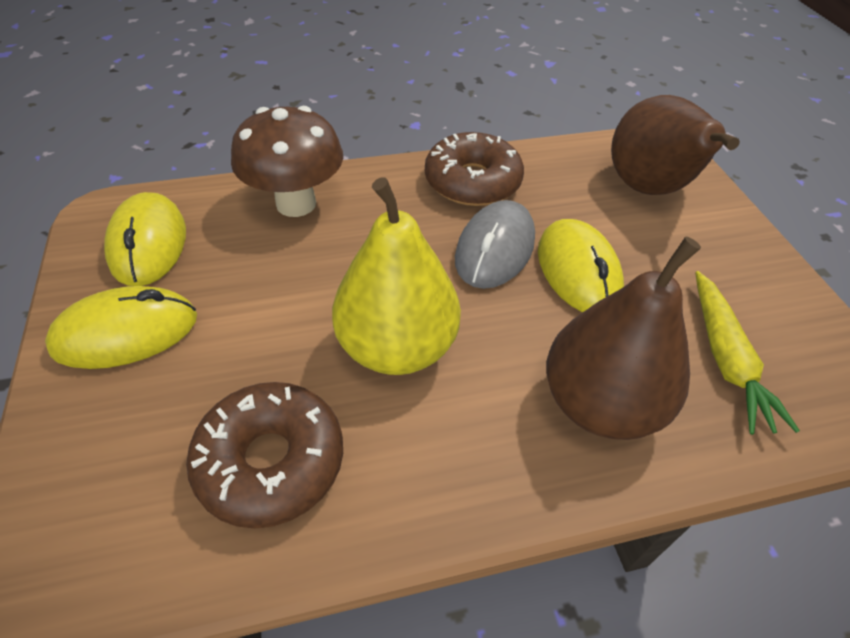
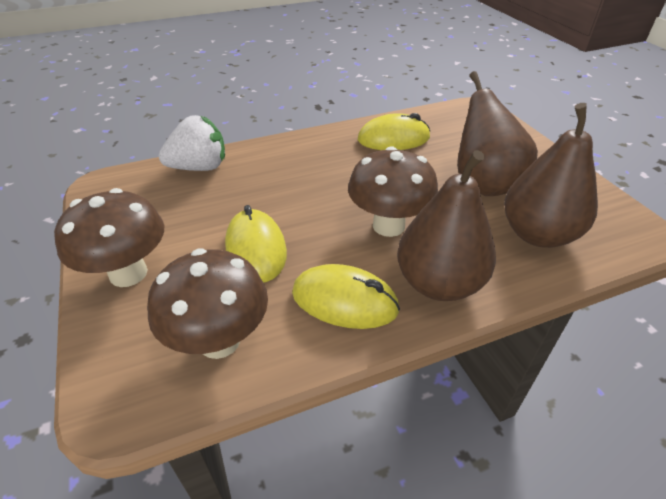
brown donut: 2 -> 0
brown mushroom: 1 -> 3
brown pear: 2 -> 3
grey mouse: 1 -> 0
white strawberry: 0 -> 1
yellow carrot: 1 -> 0
yellow pear: 1 -> 0

